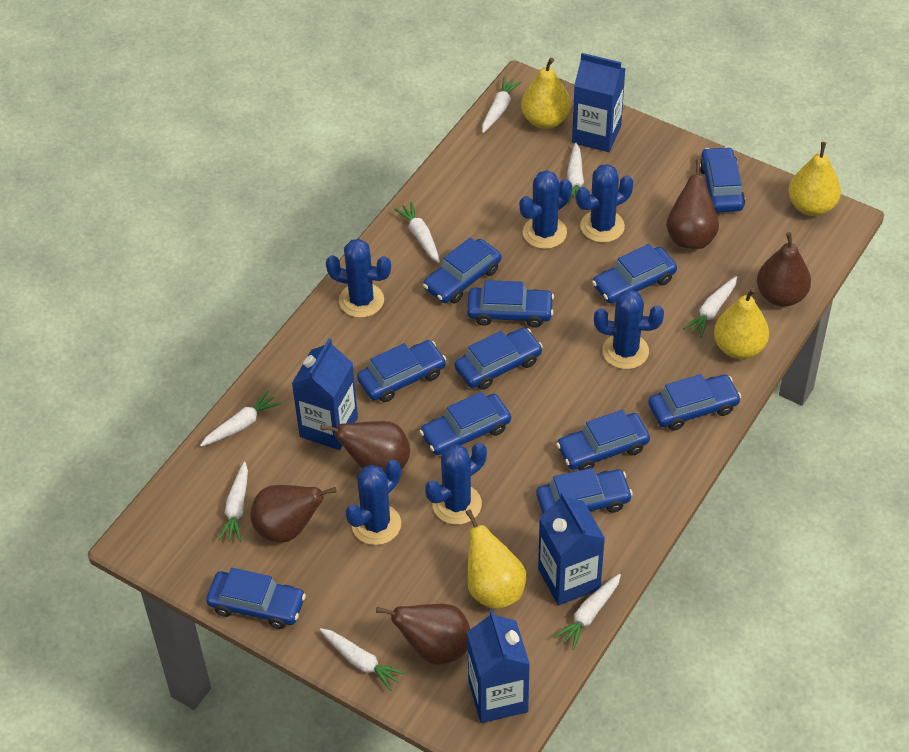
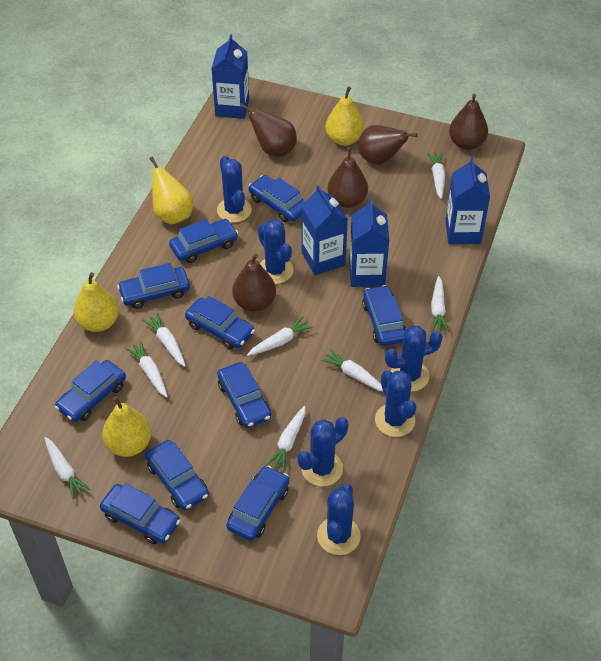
blue car: 11 -> 10

